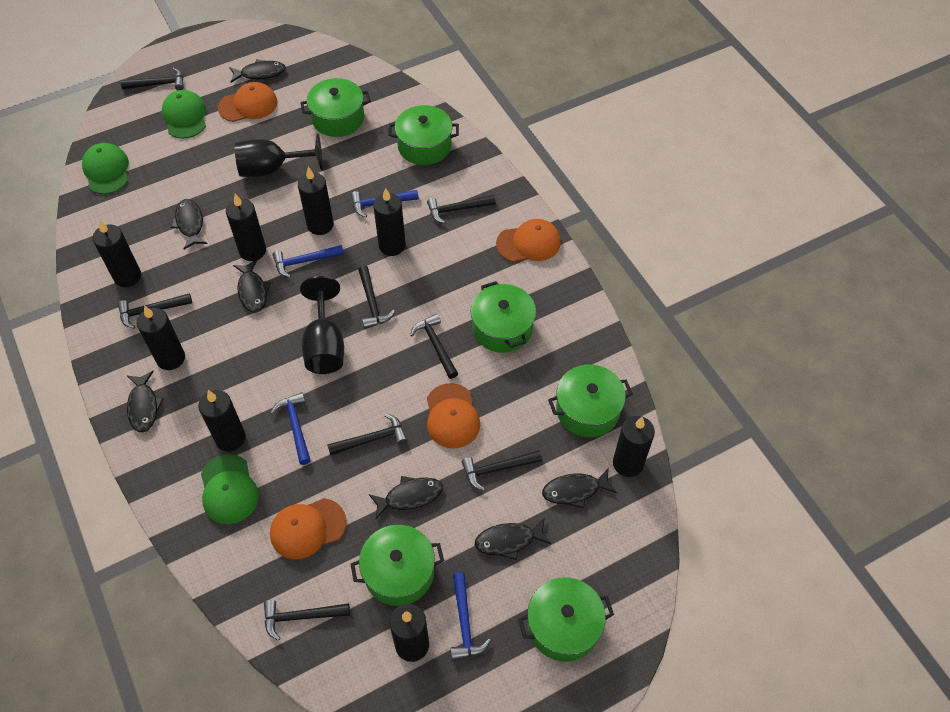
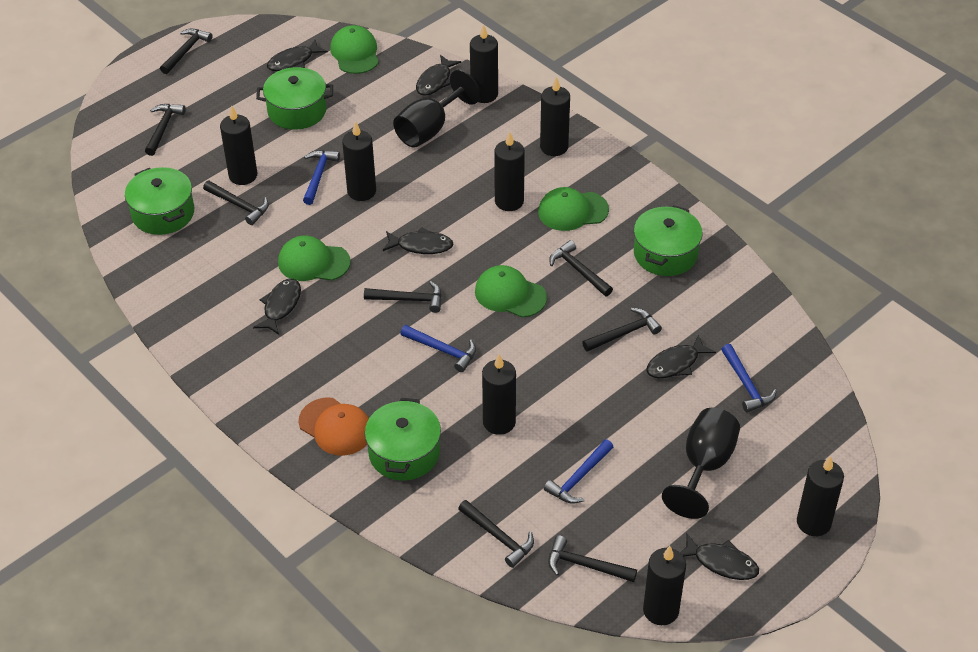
black fish: 7 -> 6
green cap: 3 -> 4
green pot: 6 -> 4
orange cap: 4 -> 1

